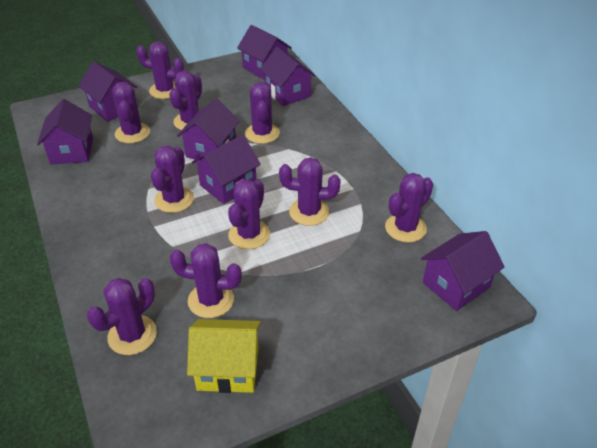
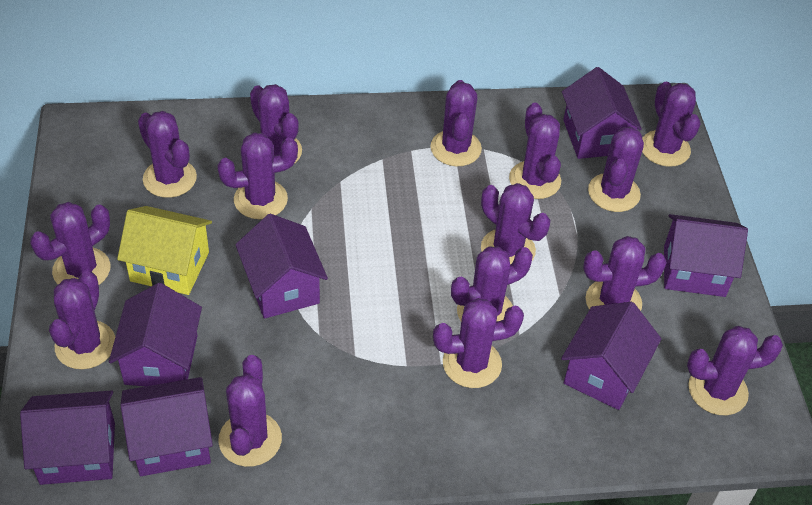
purple cactus: 10 -> 15

